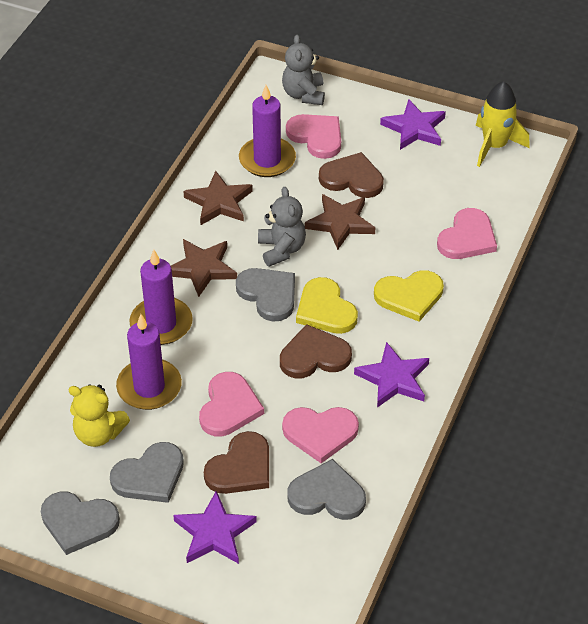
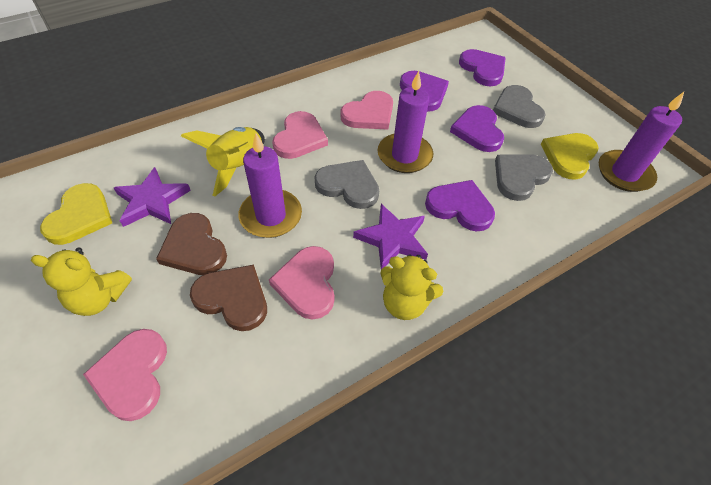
brown heart: 3 -> 2
brown star: 3 -> 0
grey heart: 4 -> 3
grey teddy bear: 2 -> 0
purple heart: 0 -> 4
purple star: 3 -> 2
yellow teddy bear: 1 -> 2

